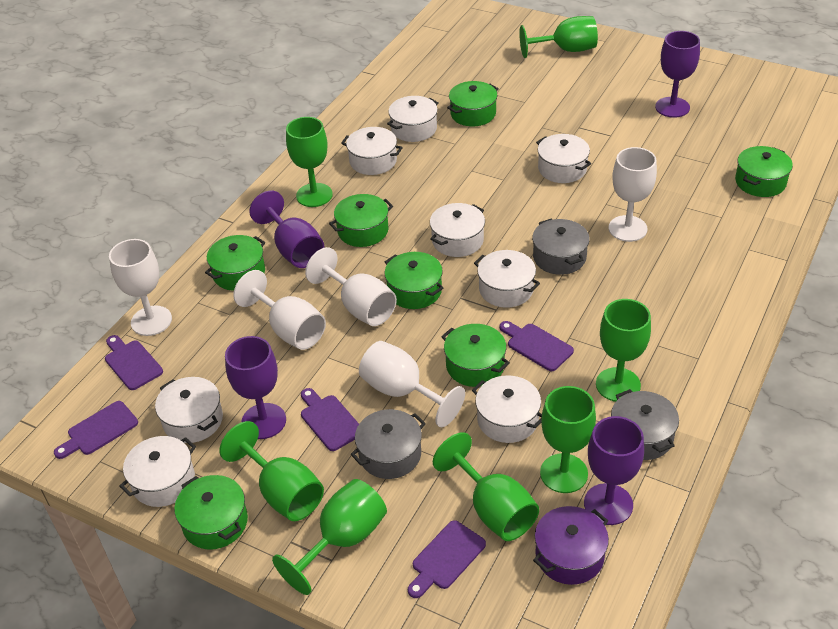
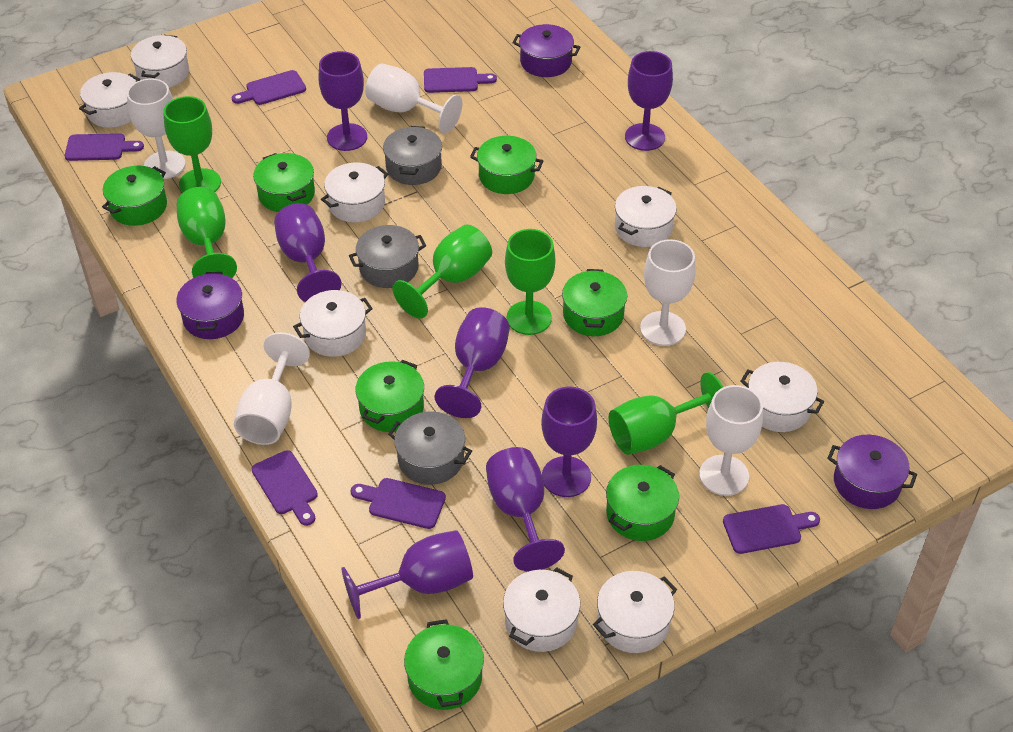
green goblet: 7 -> 5
purple cutting board: 5 -> 6
purple goblet: 4 -> 7
purple pot: 1 -> 3

